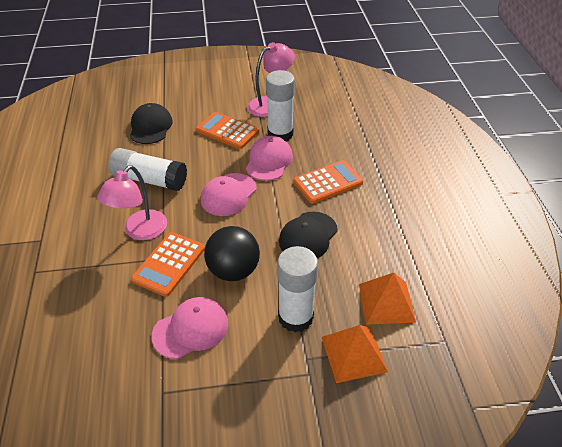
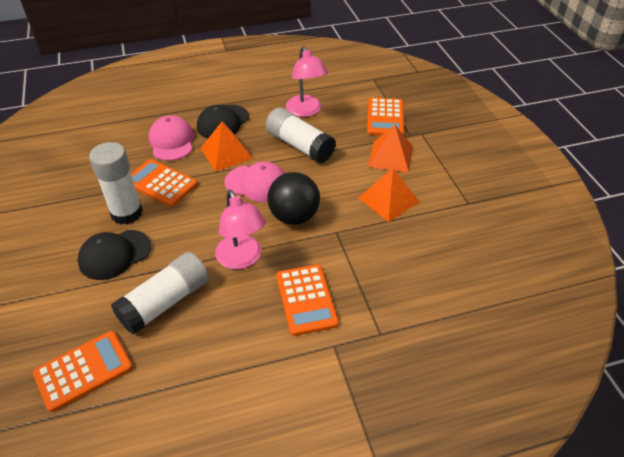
orange calculator: 3 -> 4
orange pyramid: 2 -> 3
pink cap: 3 -> 2

